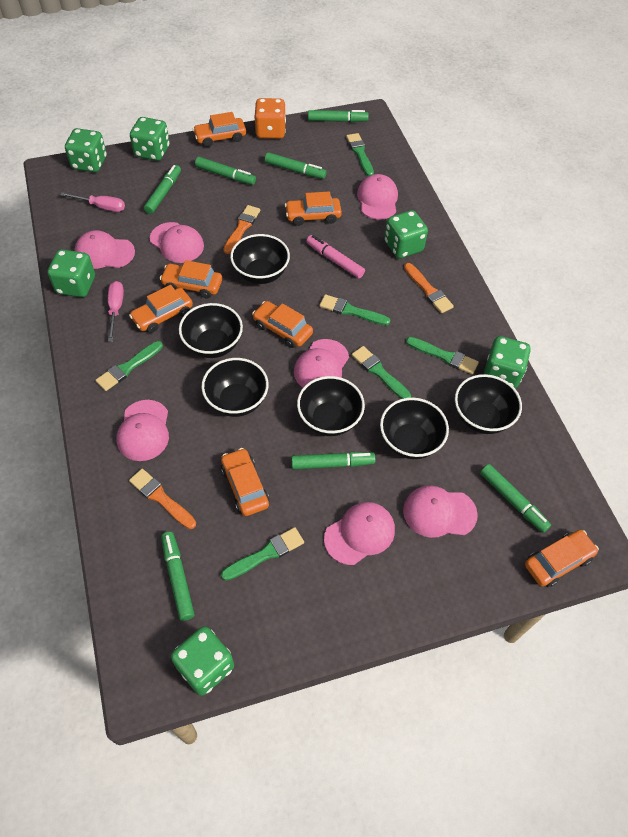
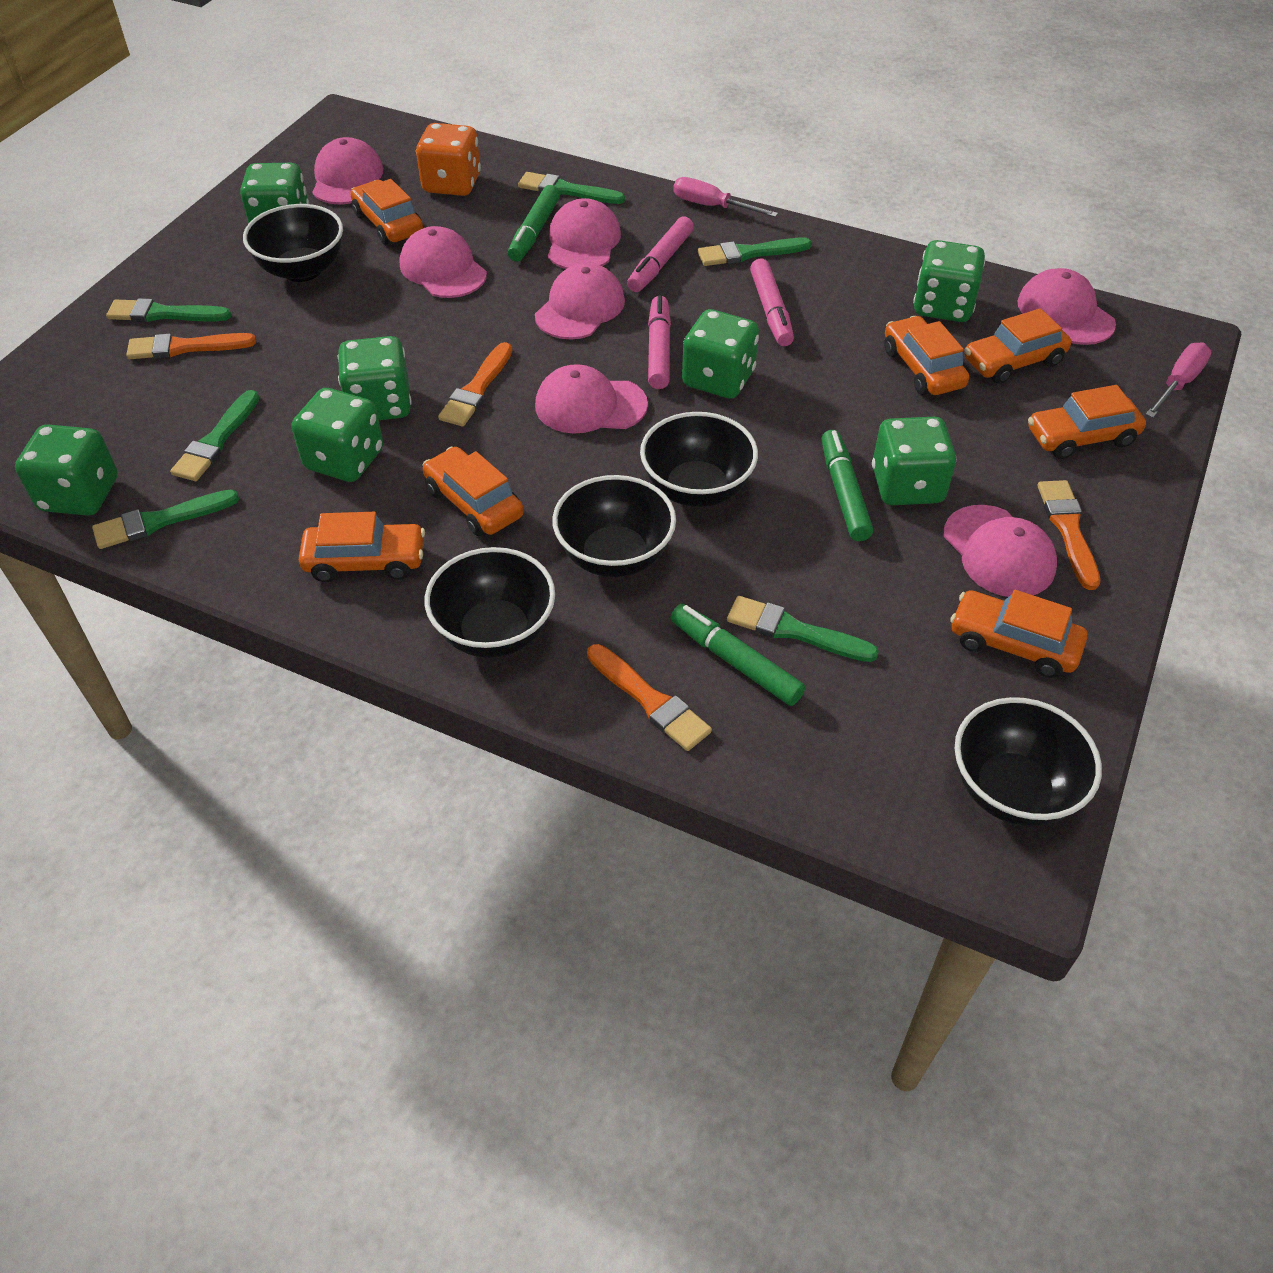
black bowl: 6 -> 5
green dice: 6 -> 7
green marker: 7 -> 3
orange brush: 3 -> 4
pink marker: 1 -> 3

